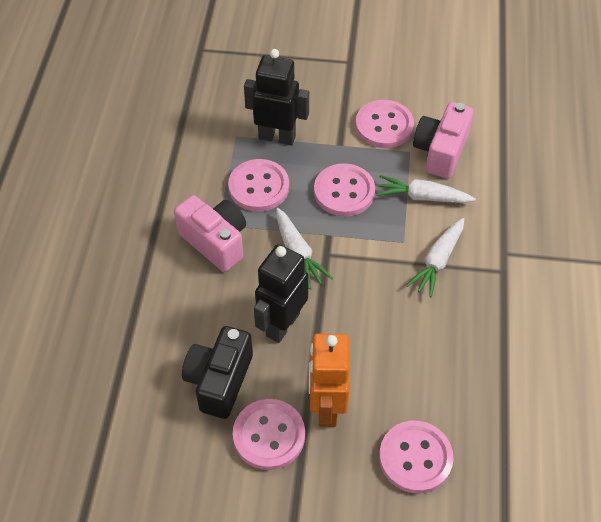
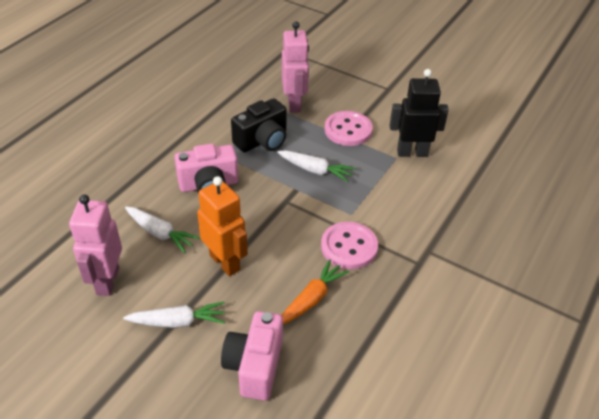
black robot: 2 -> 1
orange carrot: 0 -> 1
pink button: 5 -> 2
pink robot: 0 -> 2

